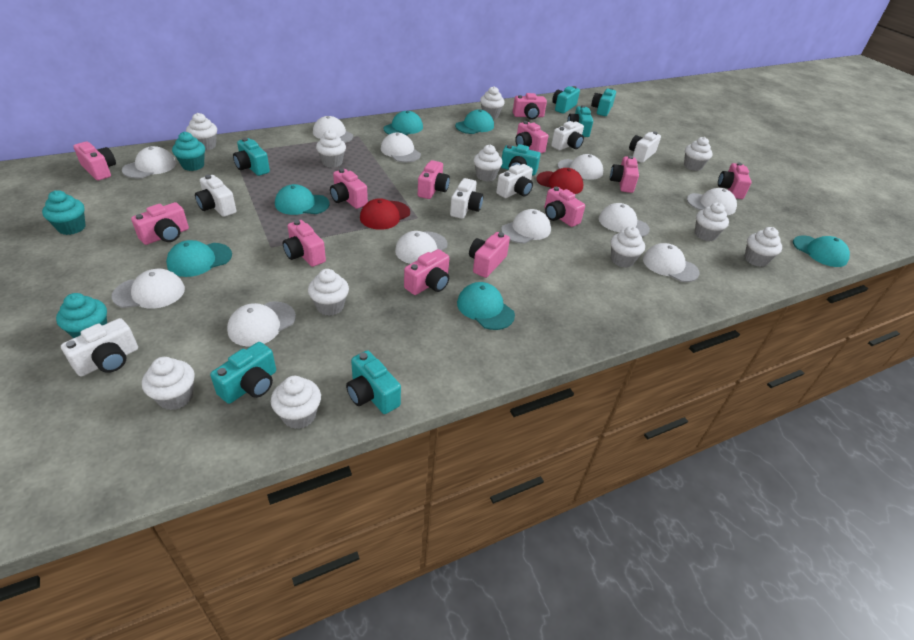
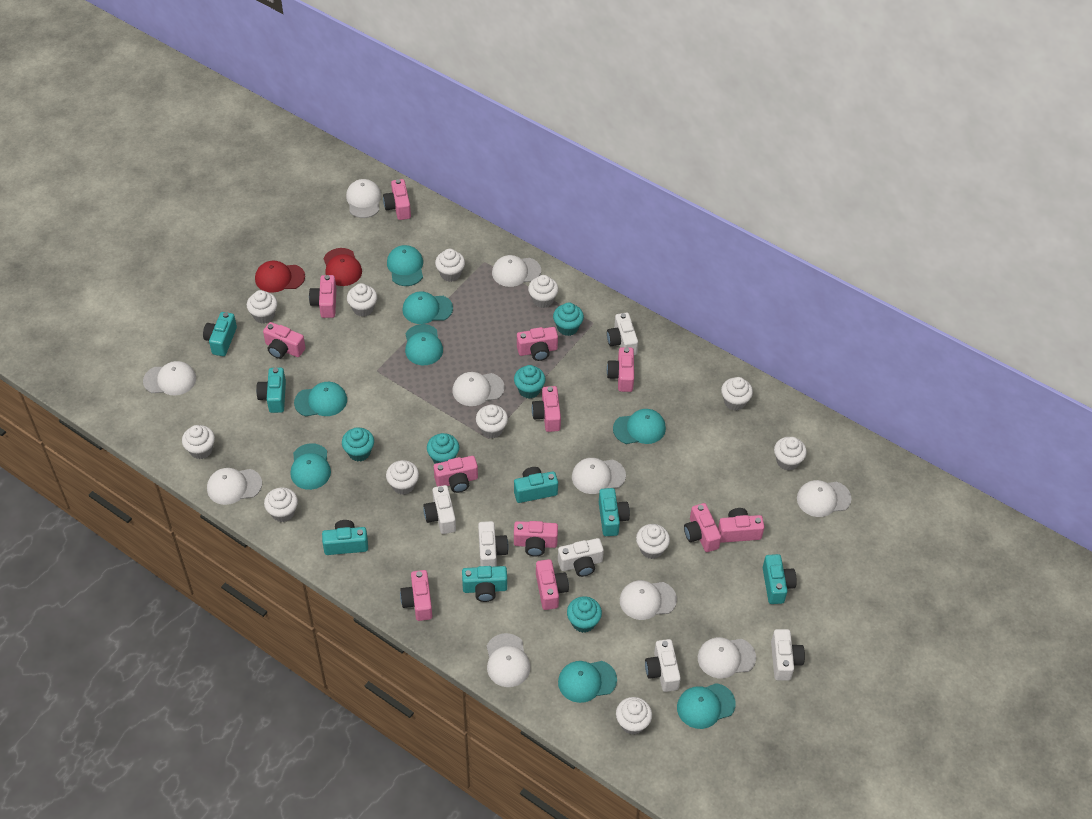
turquoise cap: 6 -> 8
turquoise cupcake: 3 -> 5
white cap: 11 -> 10
white cupcake: 11 -> 12

